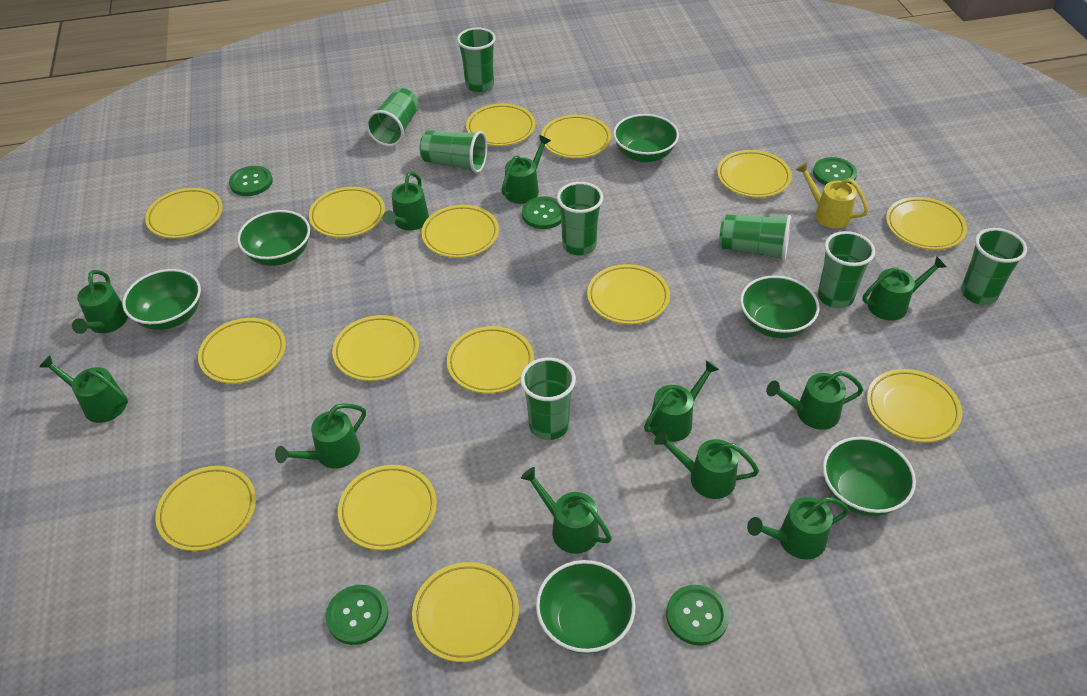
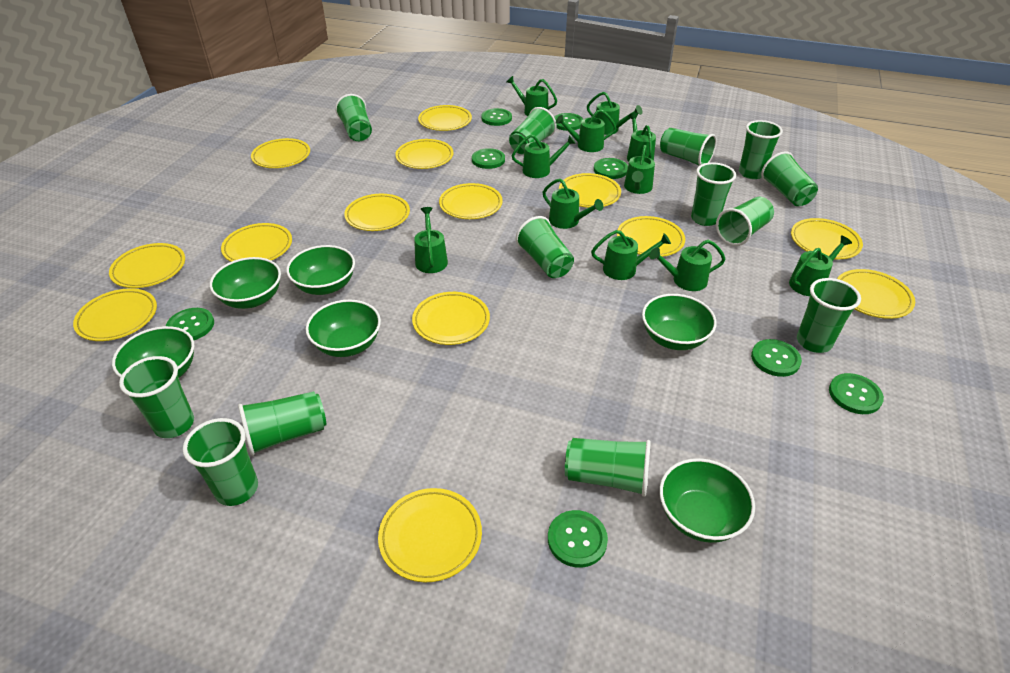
green button: 5 -> 8
green cup: 8 -> 13
yellow plate: 15 -> 14
yellow watering can: 1 -> 0

